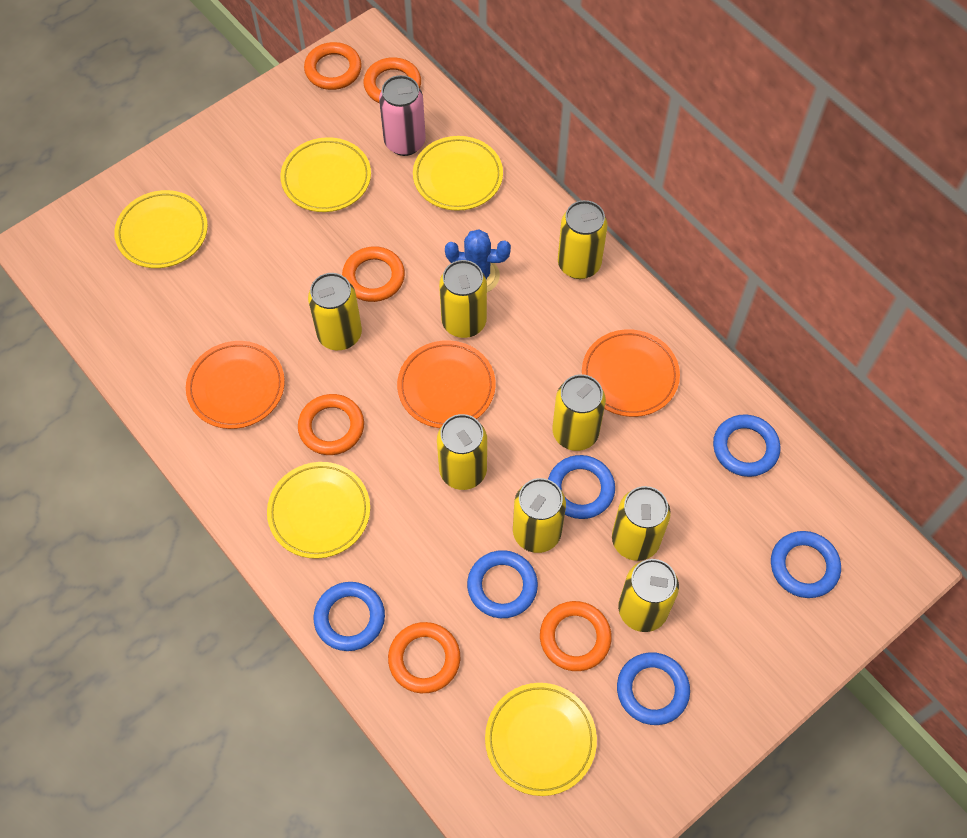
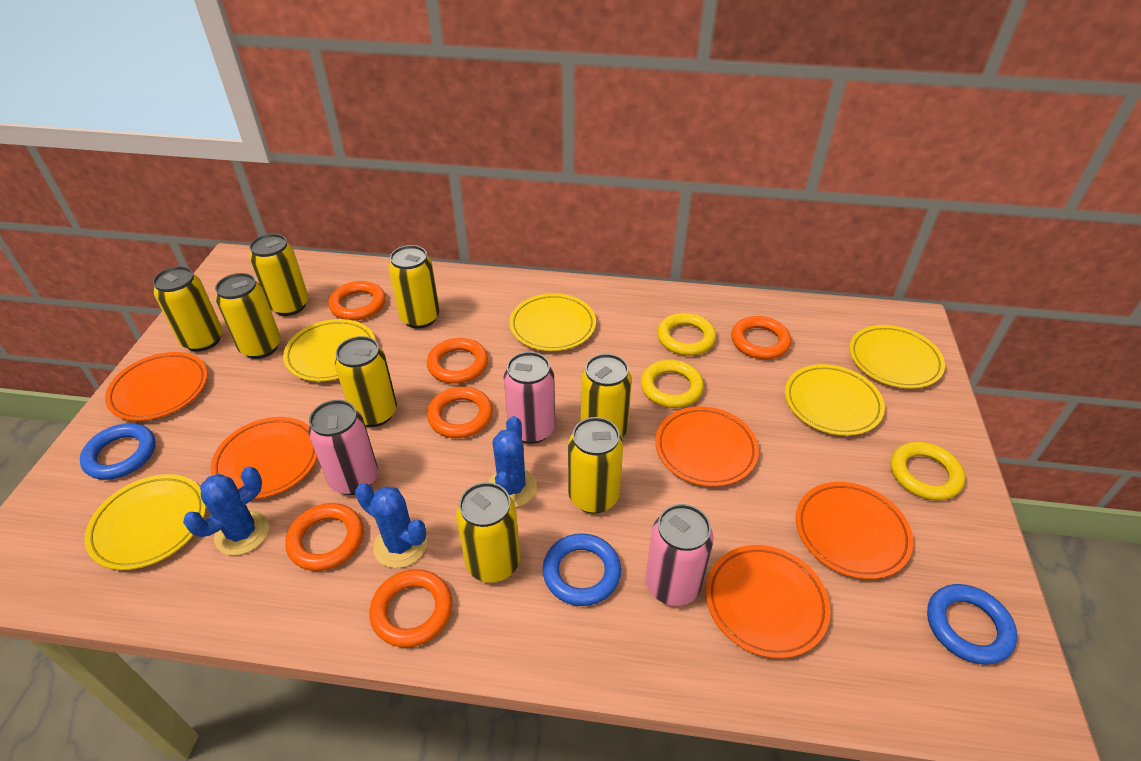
blue cactus: 1 -> 3
blue ring: 6 -> 3
orange plate: 3 -> 5
pink can: 1 -> 3
yellow ring: 0 -> 3

